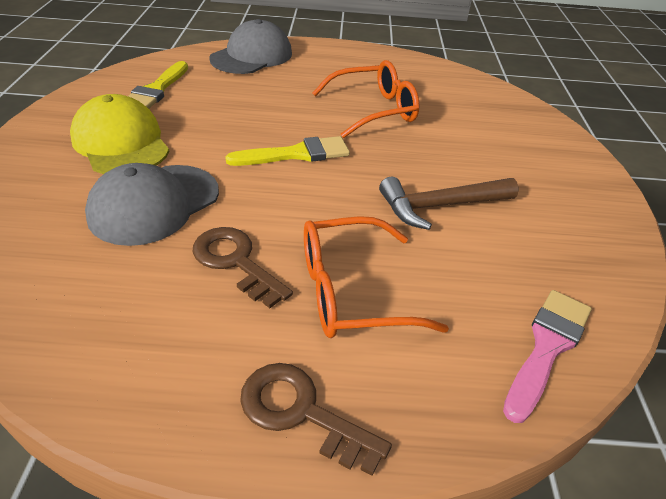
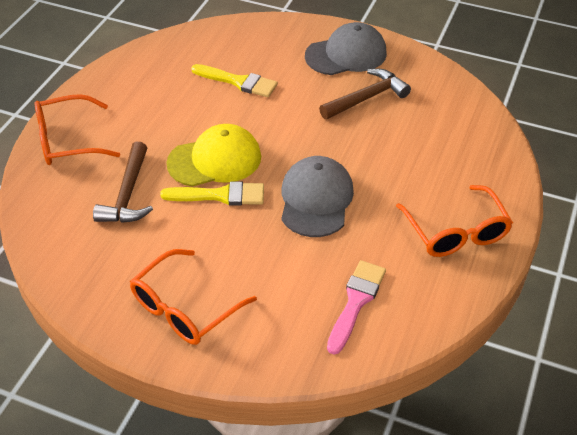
brown hammer: 1 -> 2
brown key: 2 -> 0
orange glasses: 2 -> 3

